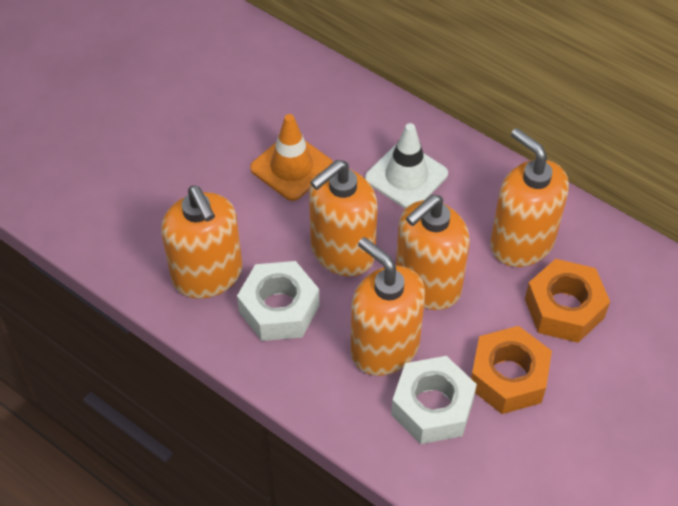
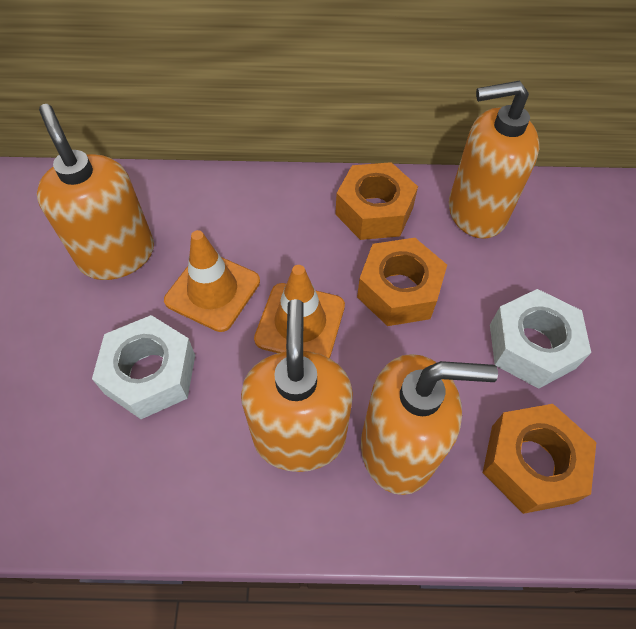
orange nut: 2 -> 3
orange soap dispenser: 5 -> 4
orange traffic cone: 1 -> 2
white traffic cone: 1 -> 0

